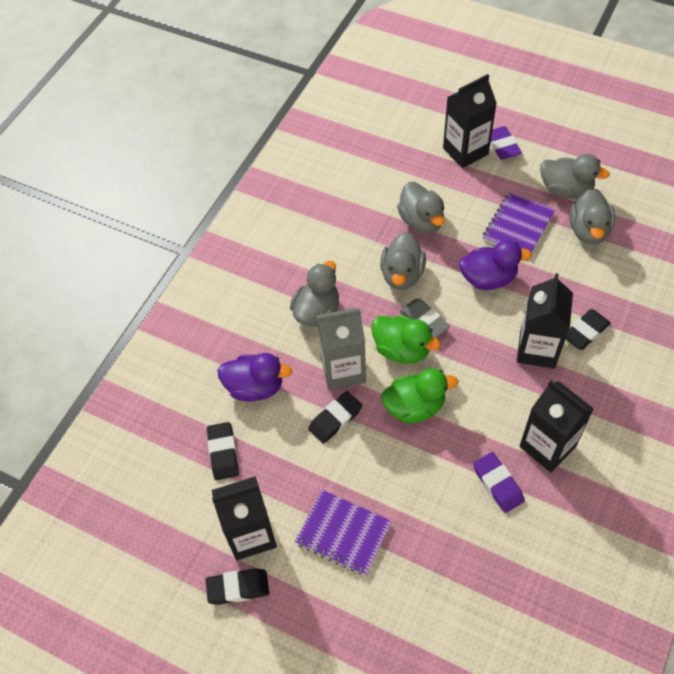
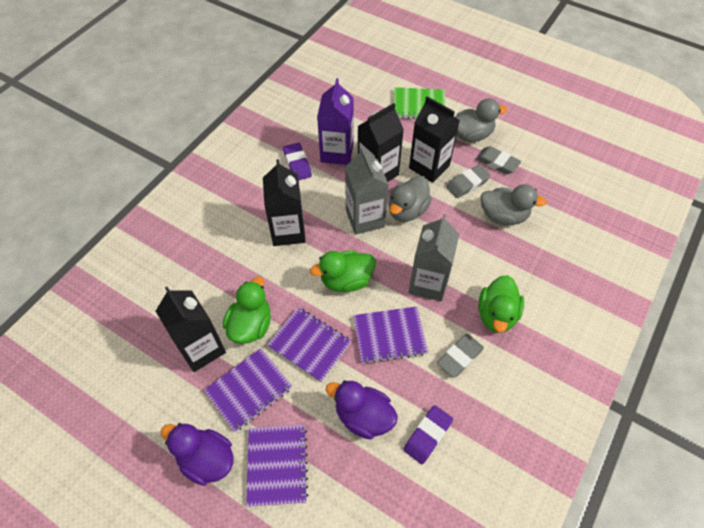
black eraser: 4 -> 0
green duck: 2 -> 3
green notebook: 0 -> 1
grey carton: 1 -> 2
grey duck: 5 -> 3
grey eraser: 1 -> 3
purple carton: 0 -> 1
purple notebook: 2 -> 4

